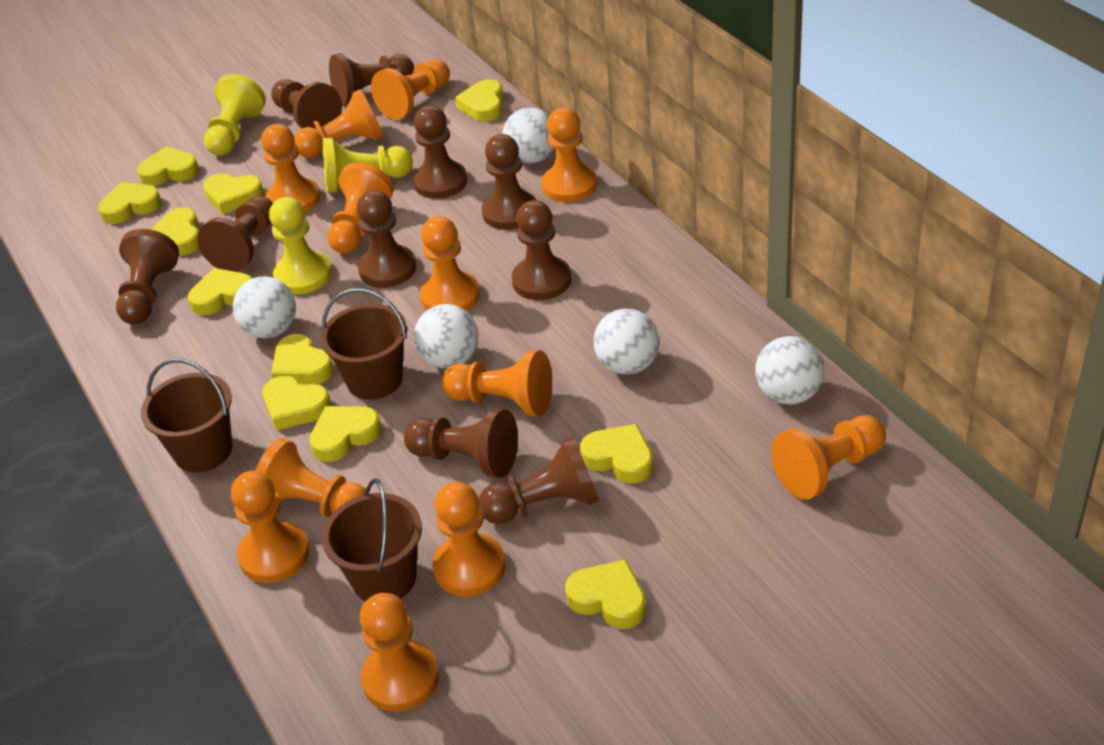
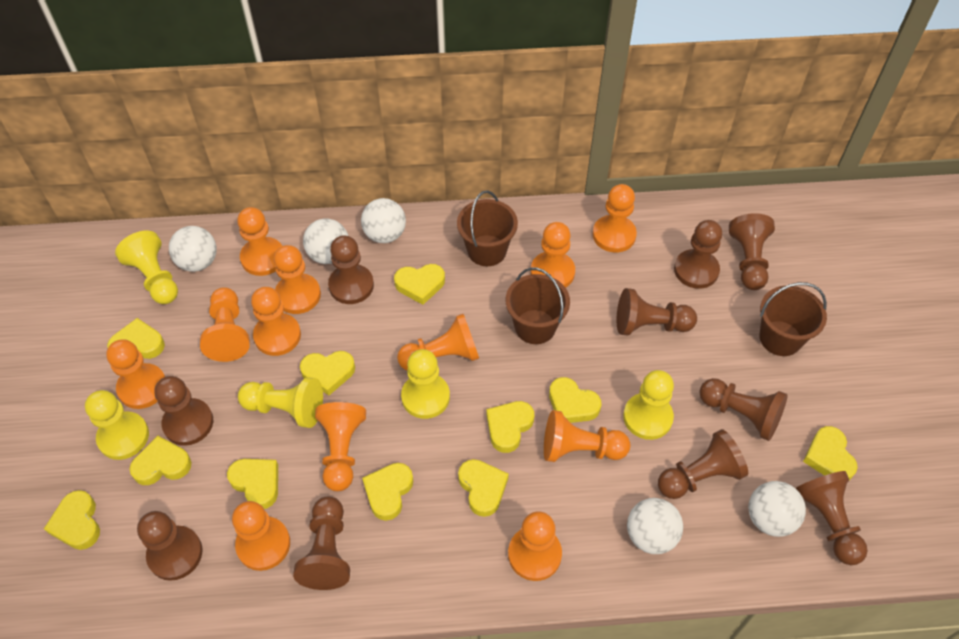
yellow pawn: 3 -> 5

